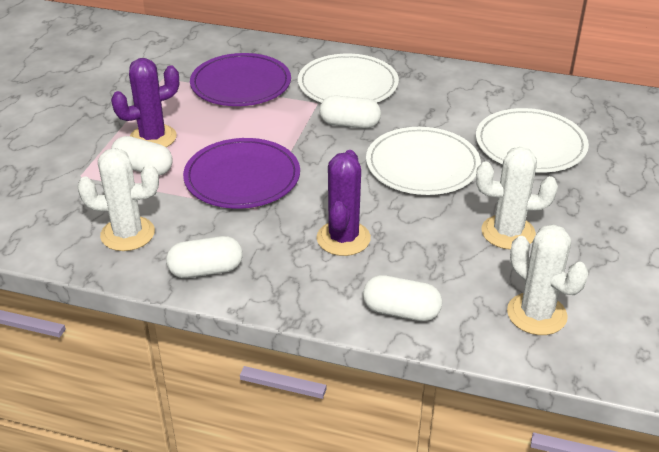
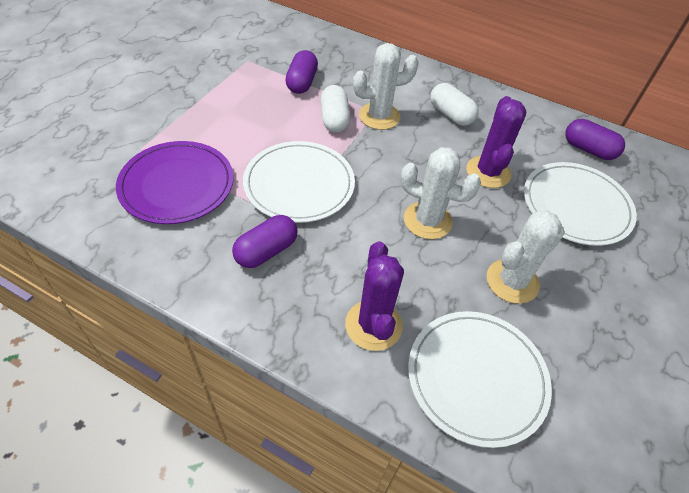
purple capsule: 0 -> 3
purple plate: 2 -> 1
white capsule: 4 -> 2

